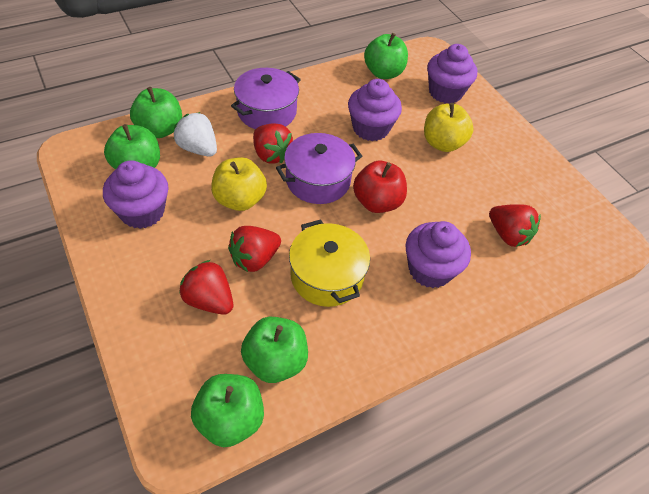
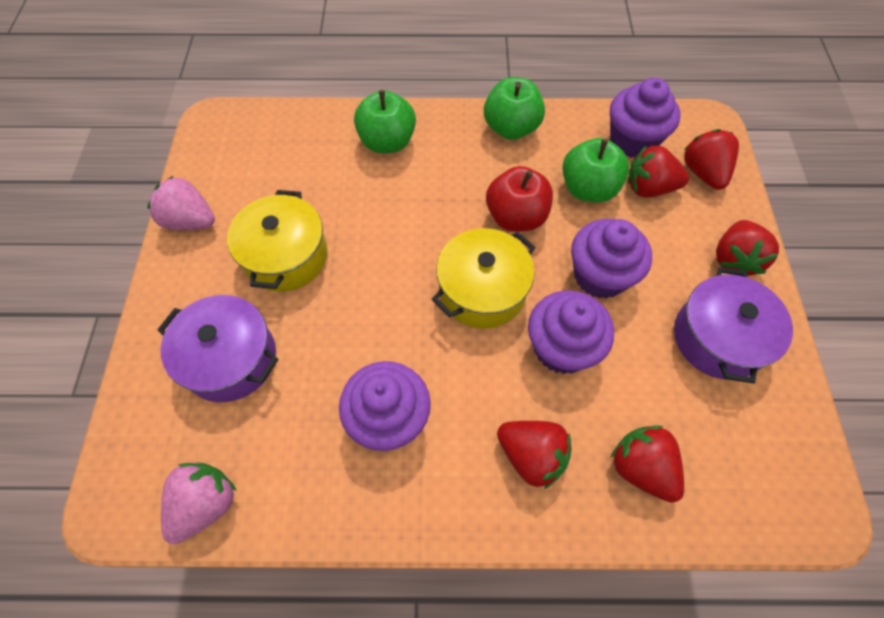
green apple: 5 -> 3
pink strawberry: 0 -> 2
red strawberry: 4 -> 5
white strawberry: 1 -> 0
yellow apple: 2 -> 0
yellow pot: 1 -> 2

